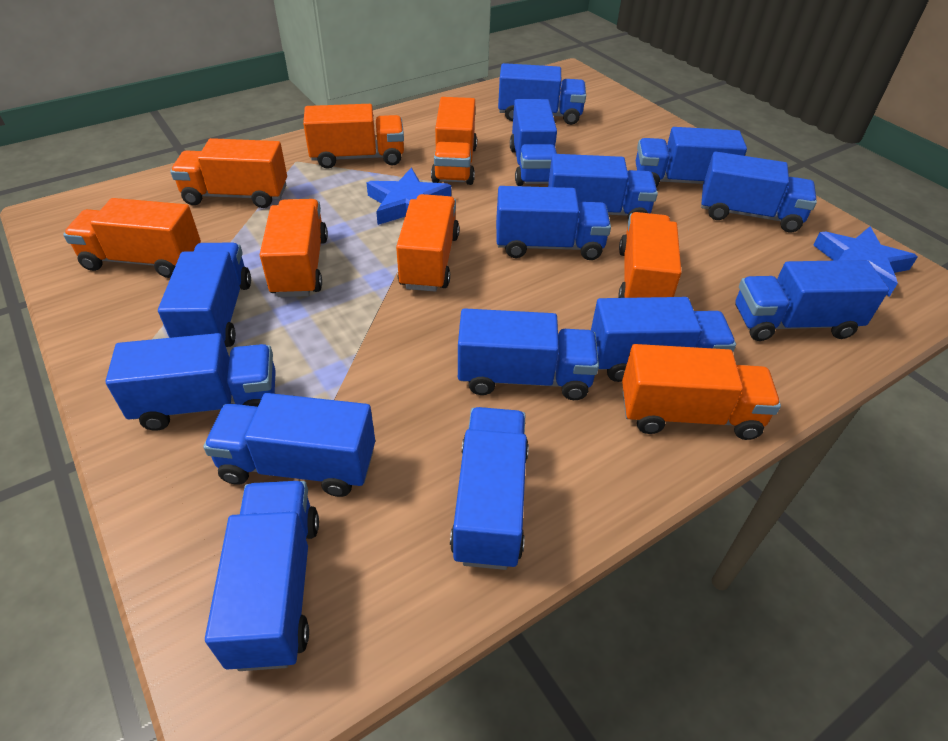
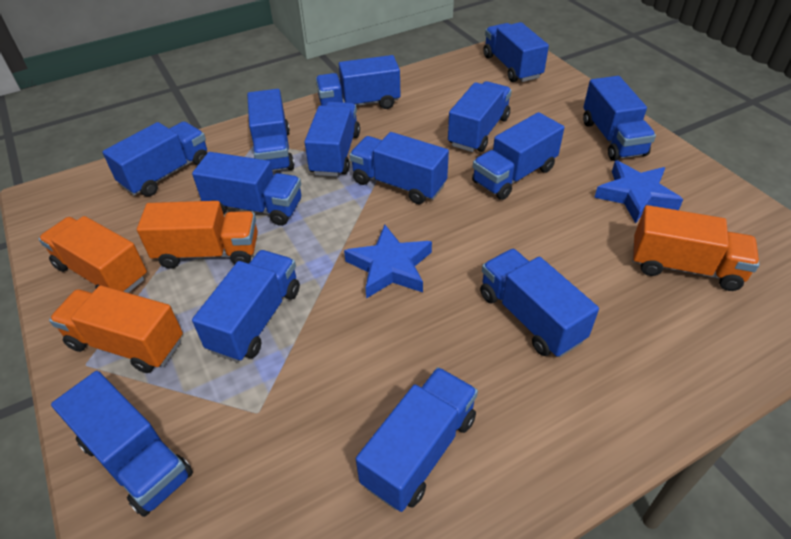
orange truck: 8 -> 4

